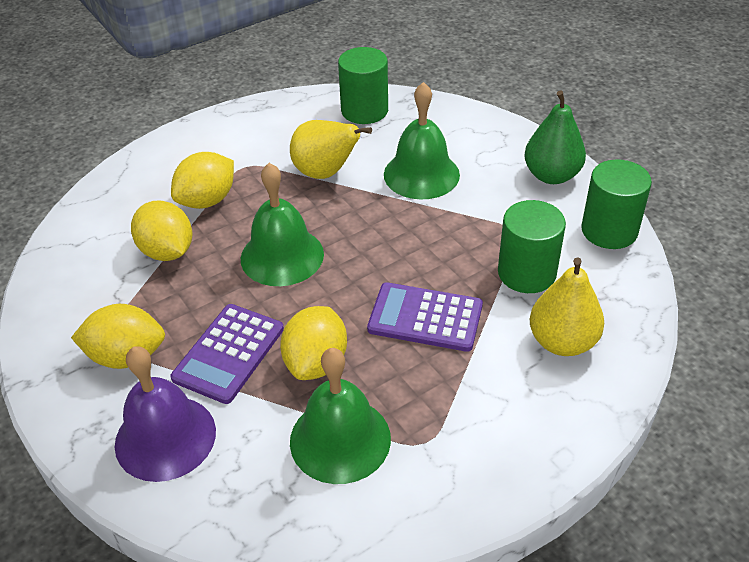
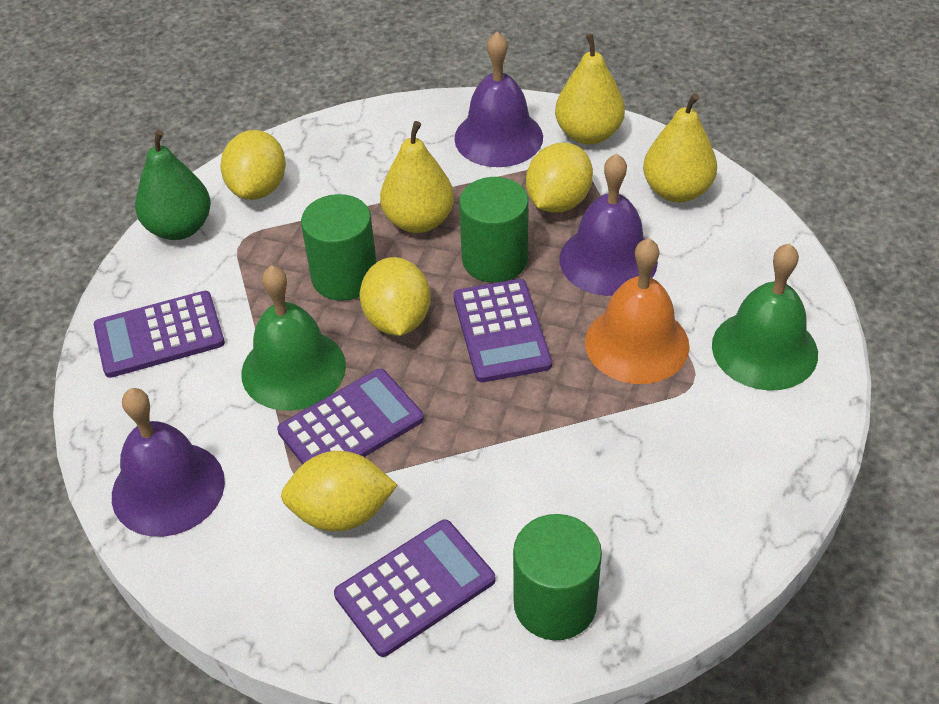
green bell: 3 -> 2
orange bell: 0 -> 1
purple bell: 1 -> 3
purple calculator: 2 -> 4
yellow pear: 2 -> 3

